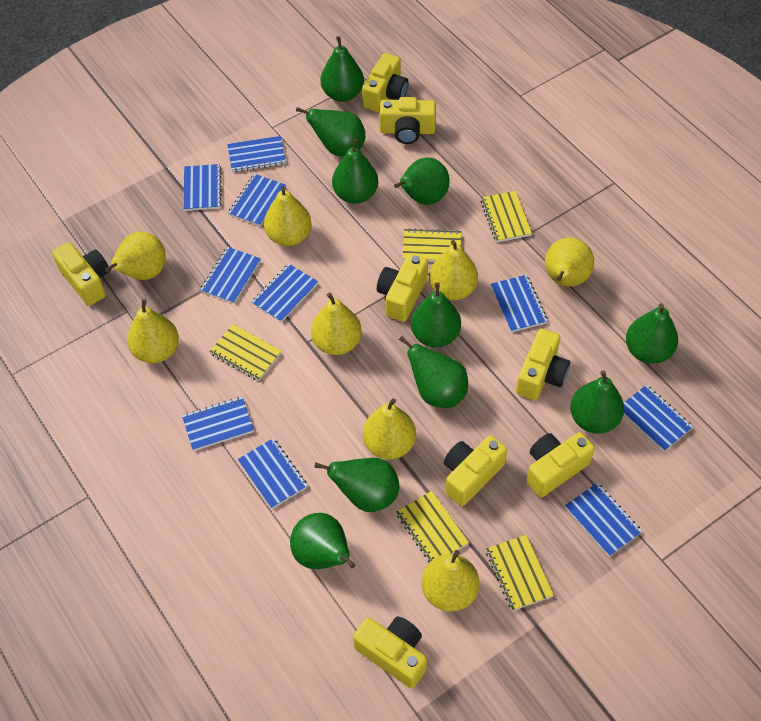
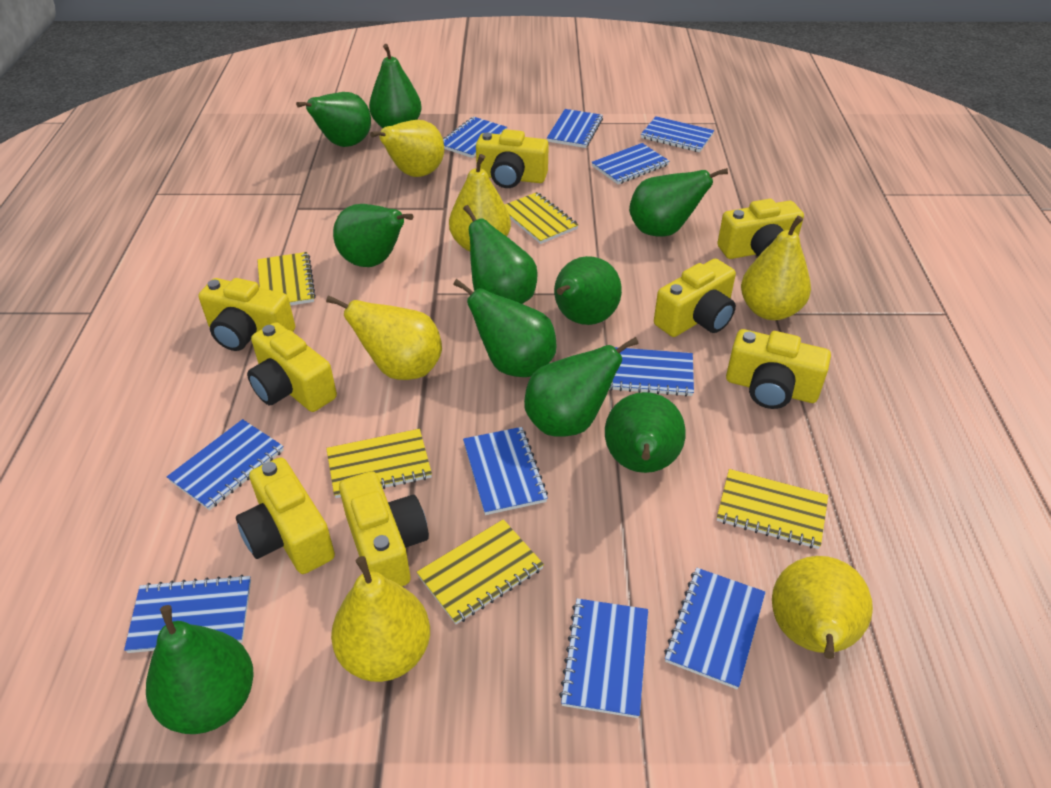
yellow pear: 8 -> 6

